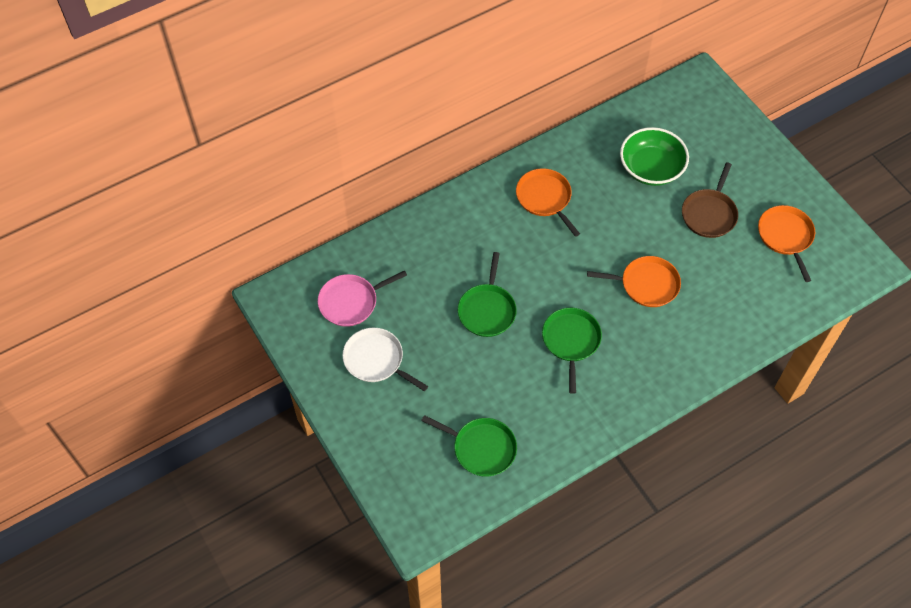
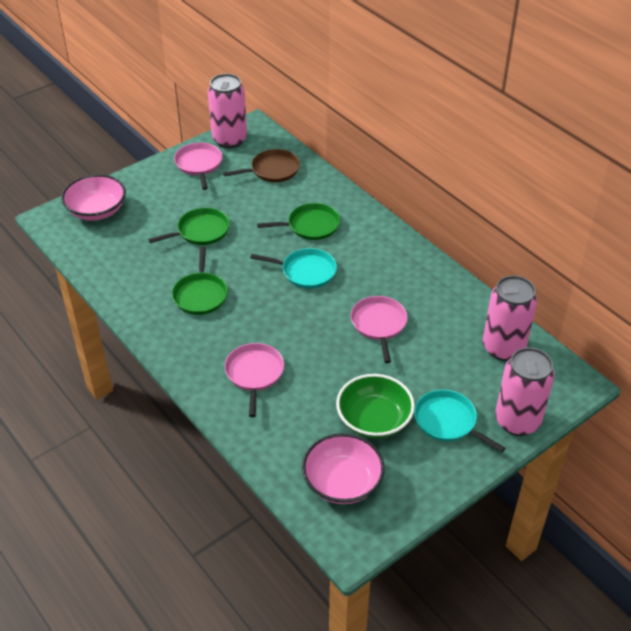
orange pan: 3 -> 0
pink bowl: 0 -> 2
pink can: 0 -> 3
pink pan: 1 -> 3
turquoise pan: 0 -> 2
white pan: 1 -> 0

